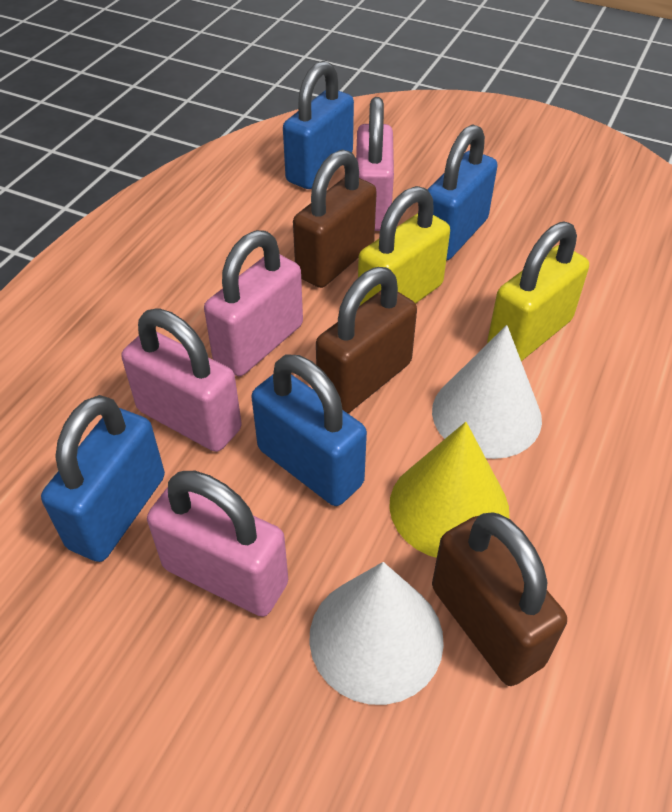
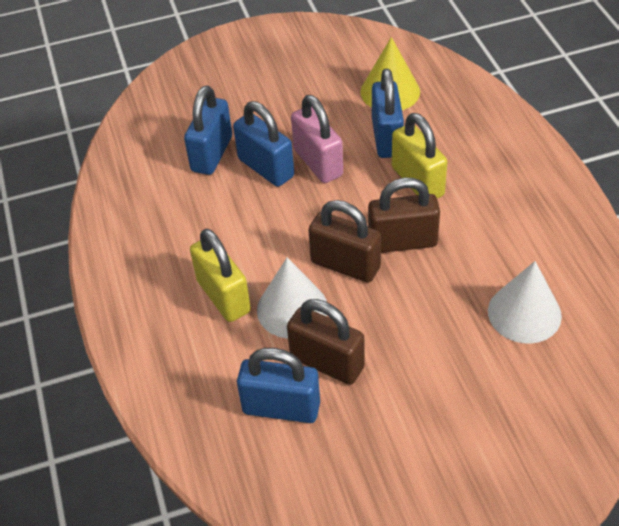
pink padlock: 4 -> 1

